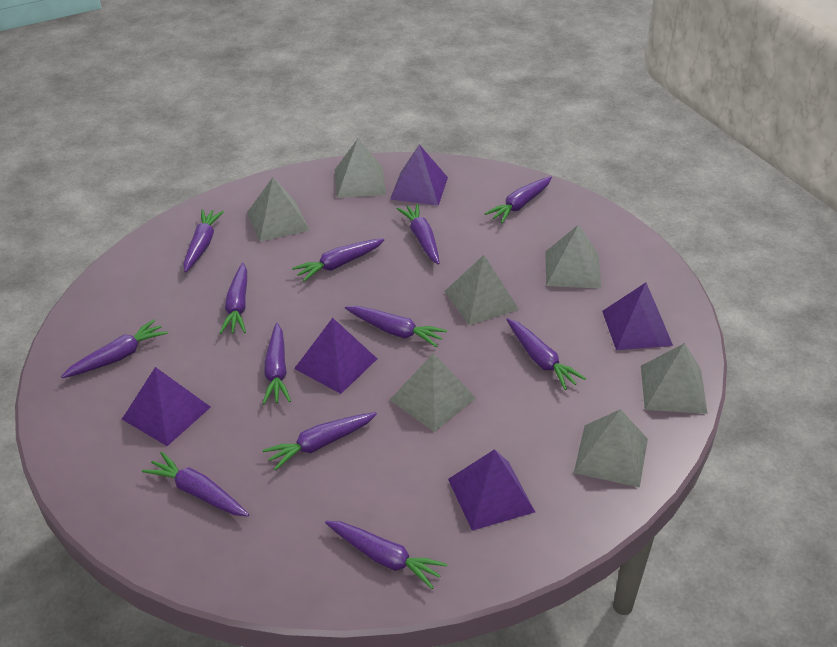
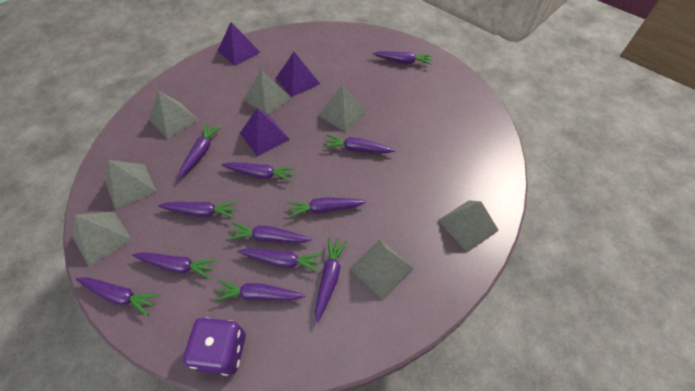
purple dice: 0 -> 1
purple pyramid: 5 -> 3

